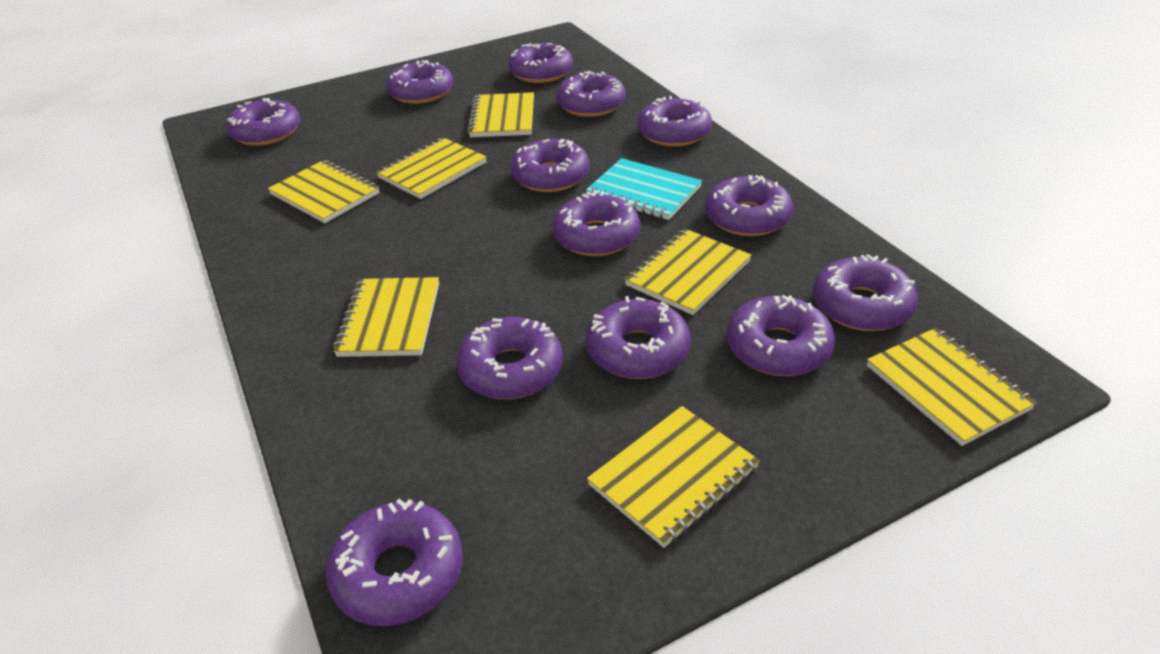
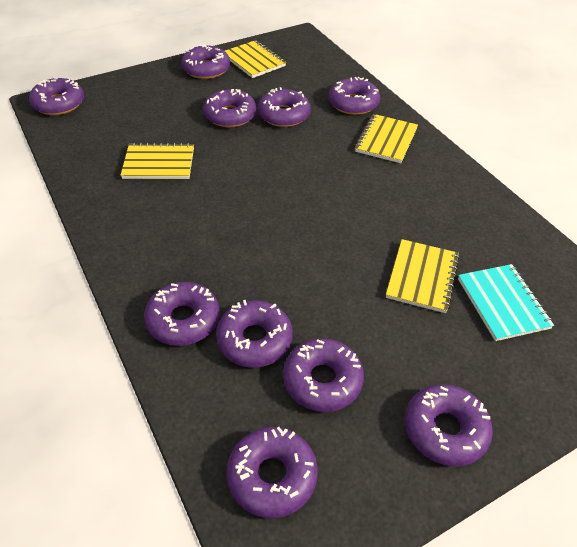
purple donut: 13 -> 10
yellow notebook: 7 -> 4

